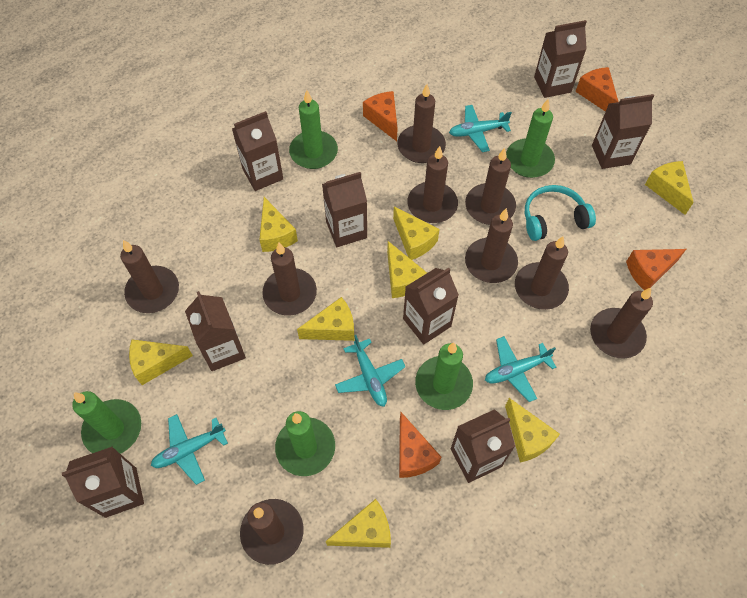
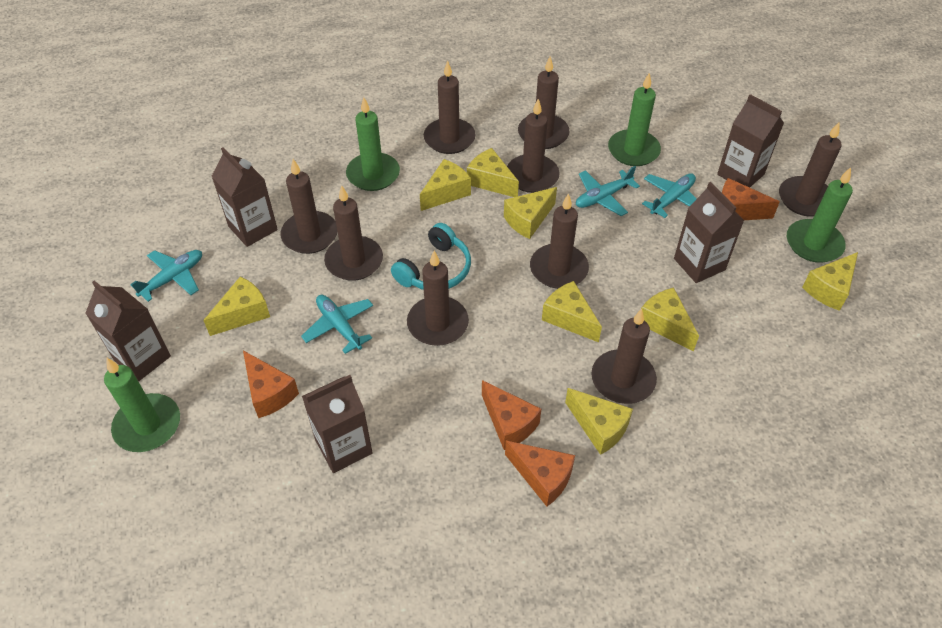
brown carton: 8 -> 5
green candle: 5 -> 4

